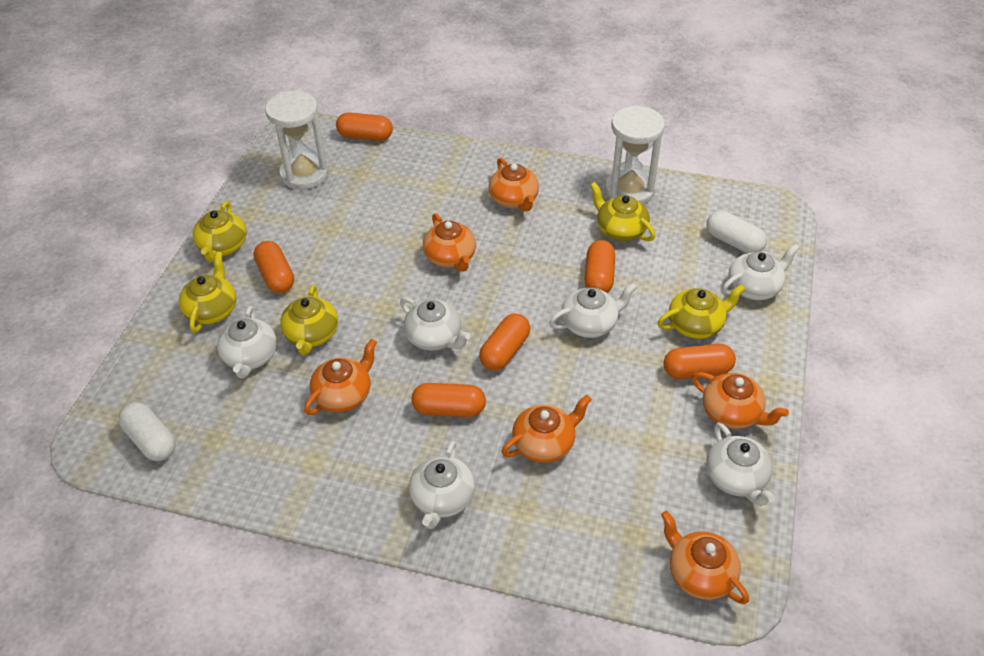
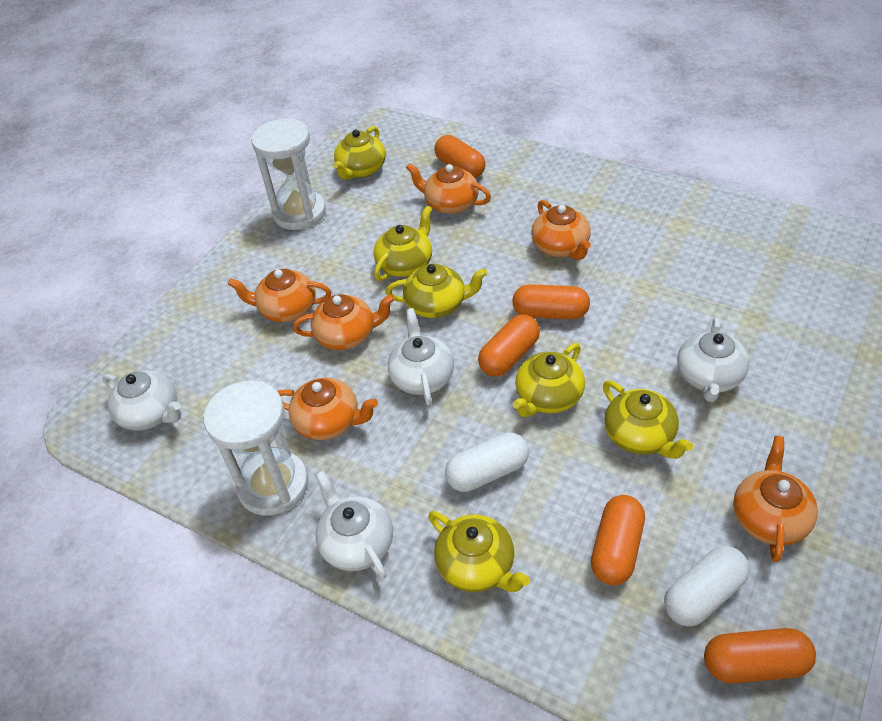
orange capsule: 6 -> 5
white teapot: 6 -> 4
yellow teapot: 5 -> 6

